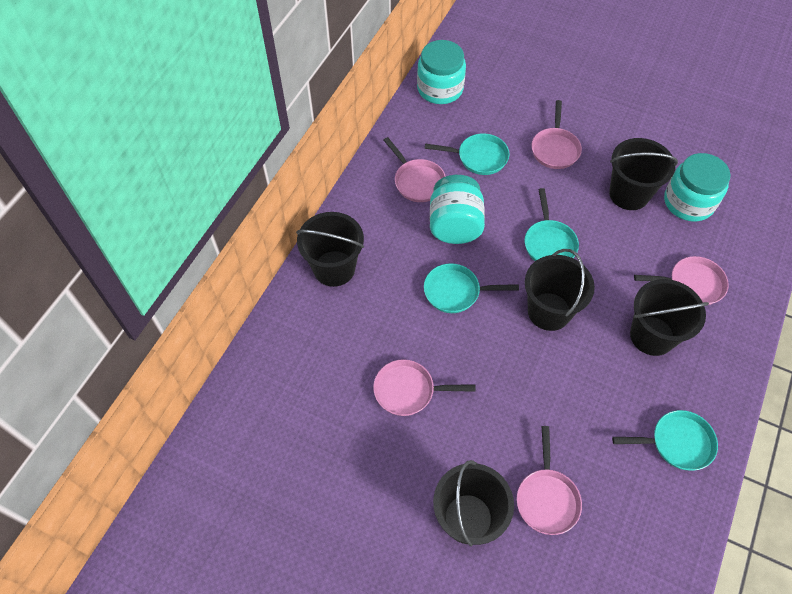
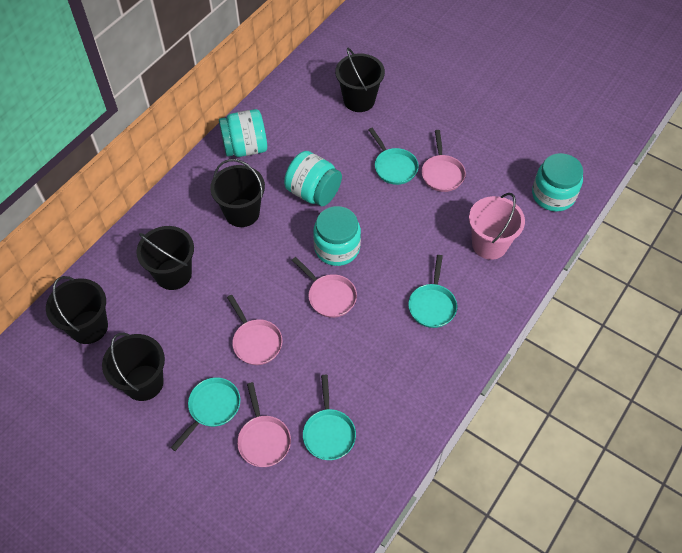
pink bucket: 0 -> 1
pink pan: 5 -> 4
turquoise jar: 3 -> 4

